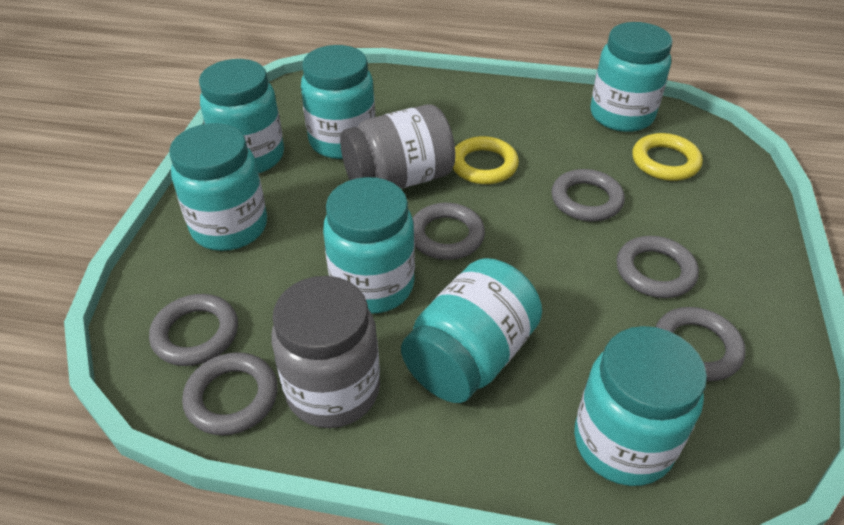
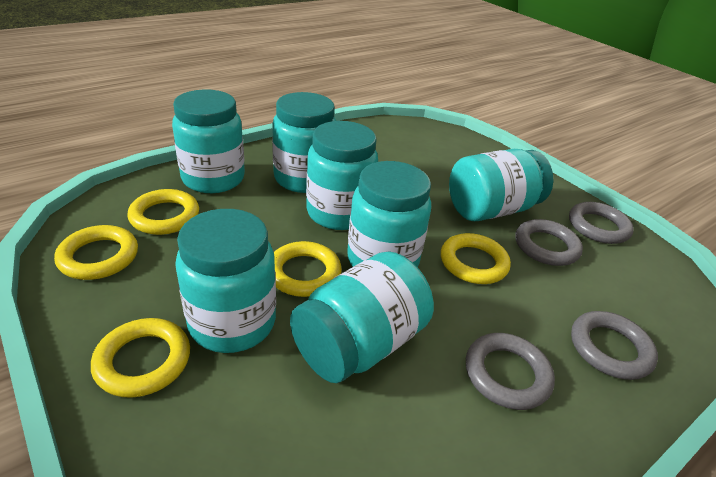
grey jar: 2 -> 0
grey ring: 6 -> 4
yellow ring: 2 -> 5

